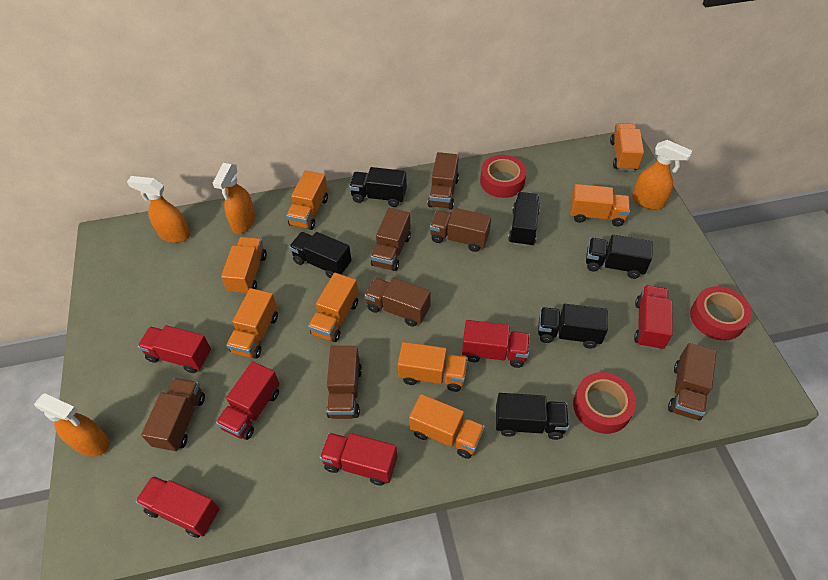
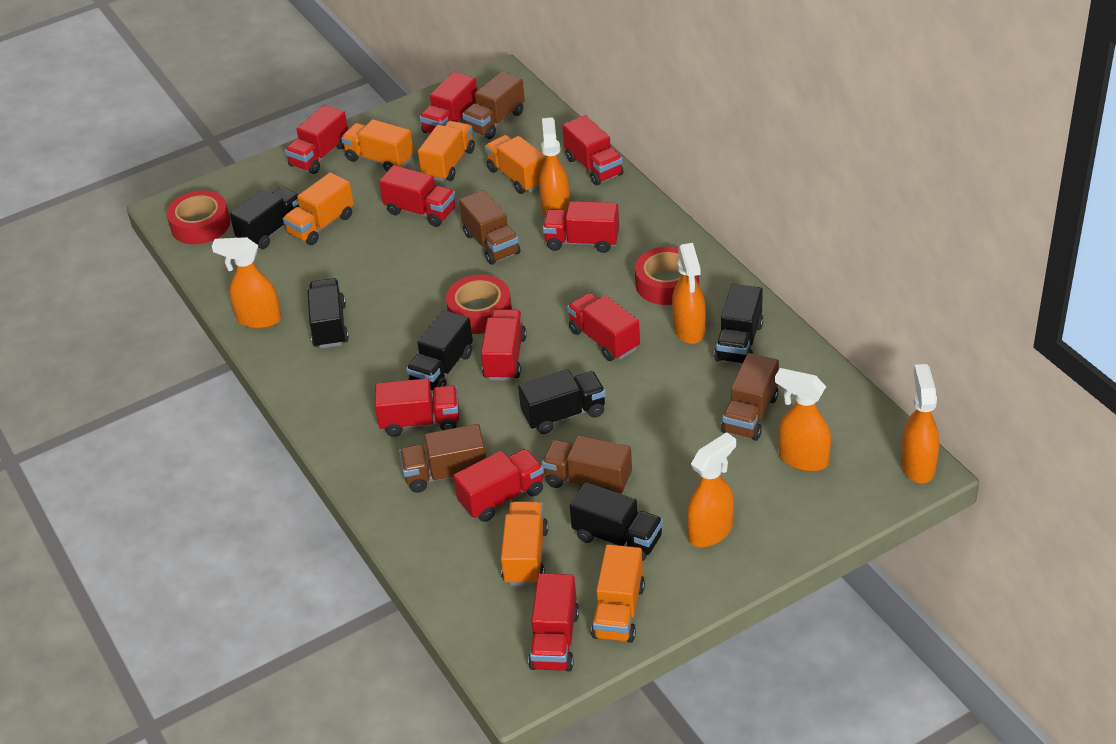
brown truck: 7 -> 5
orange spray bottle: 4 -> 6
orange truck: 8 -> 6
red truck: 6 -> 10

